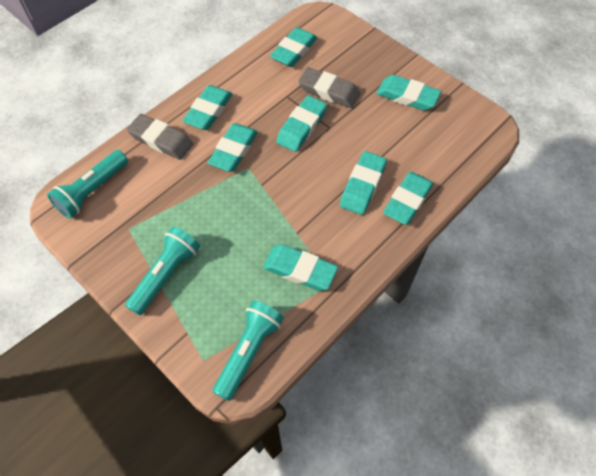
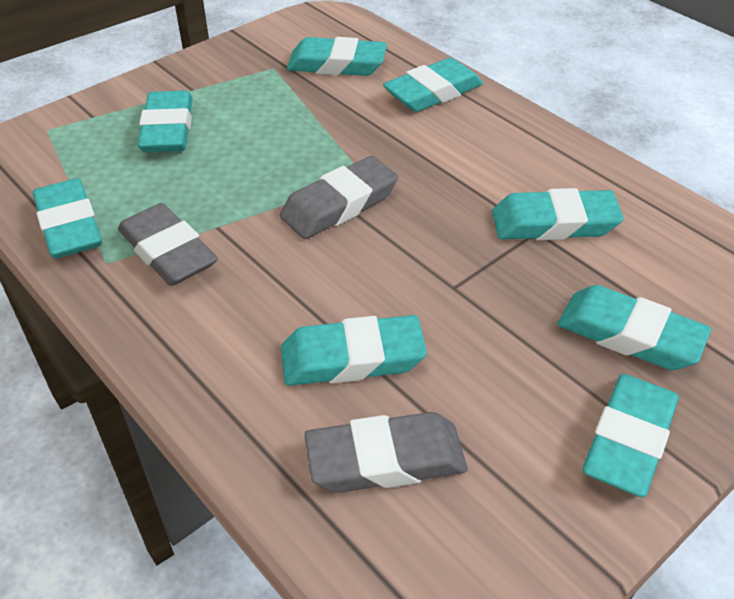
grey eraser: 2 -> 3
turquoise flashlight: 3 -> 0

